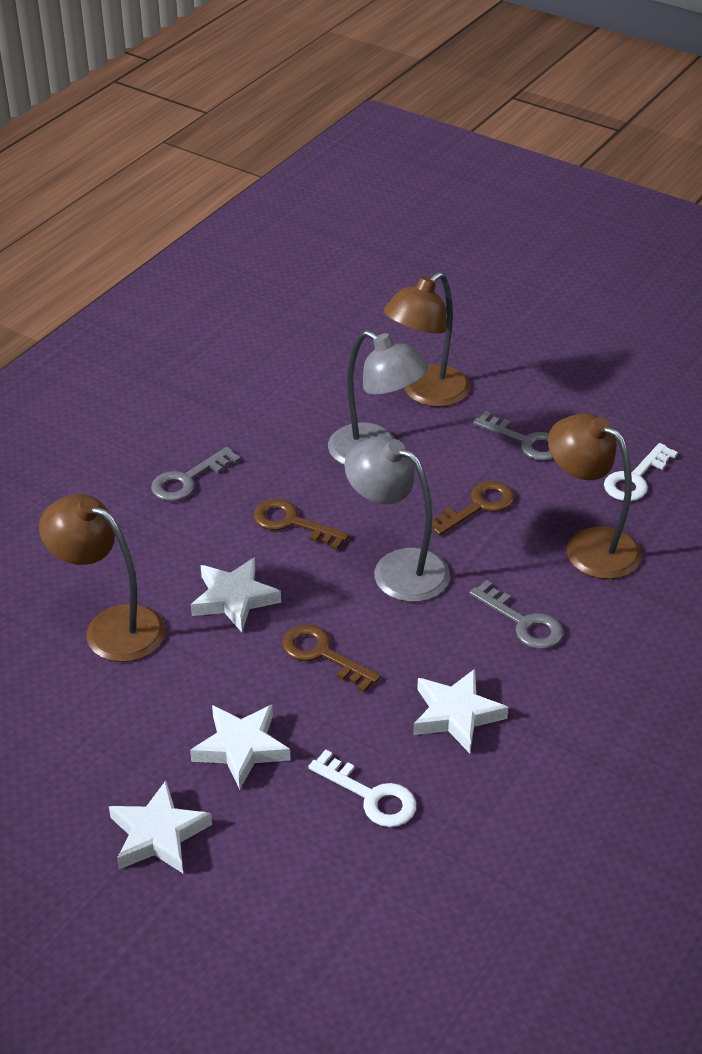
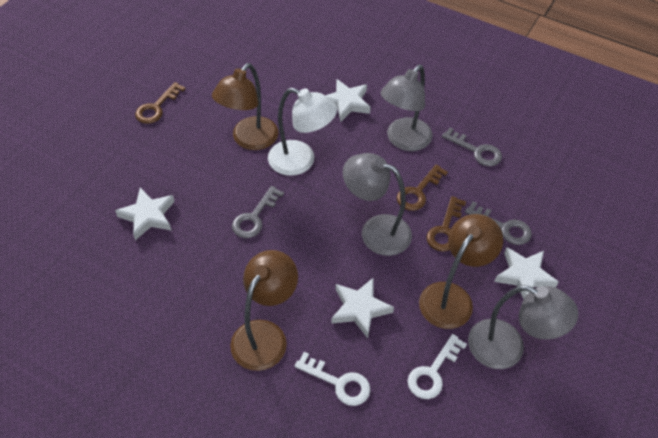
grey lamp: 2 -> 3
white lamp: 0 -> 1

